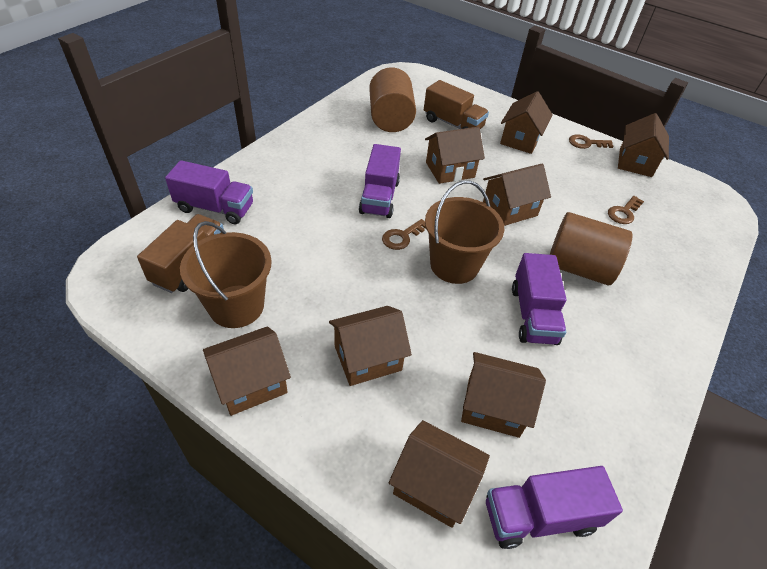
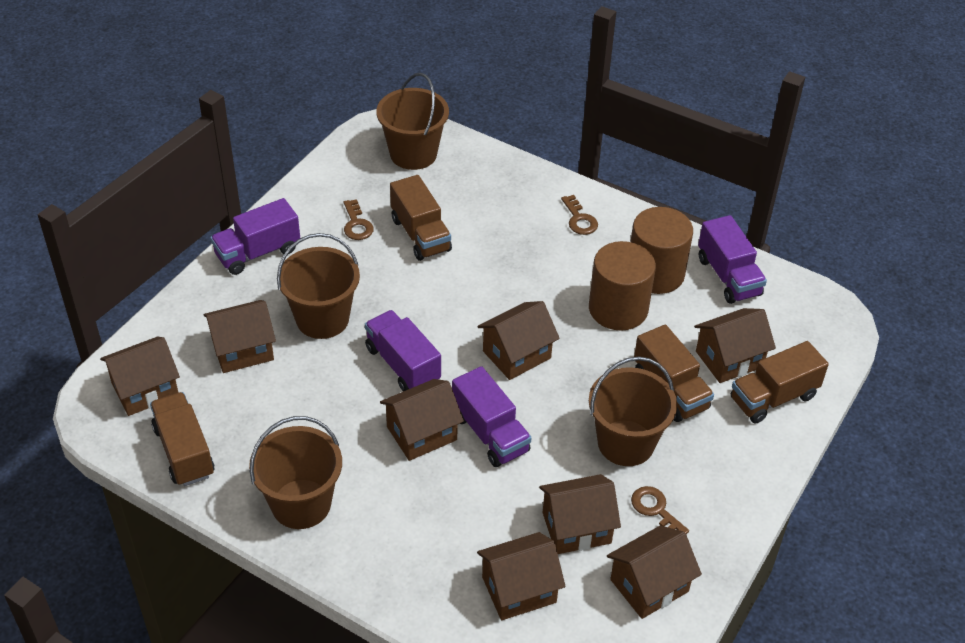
brown bucket: 2 -> 4
brown truck: 2 -> 4

